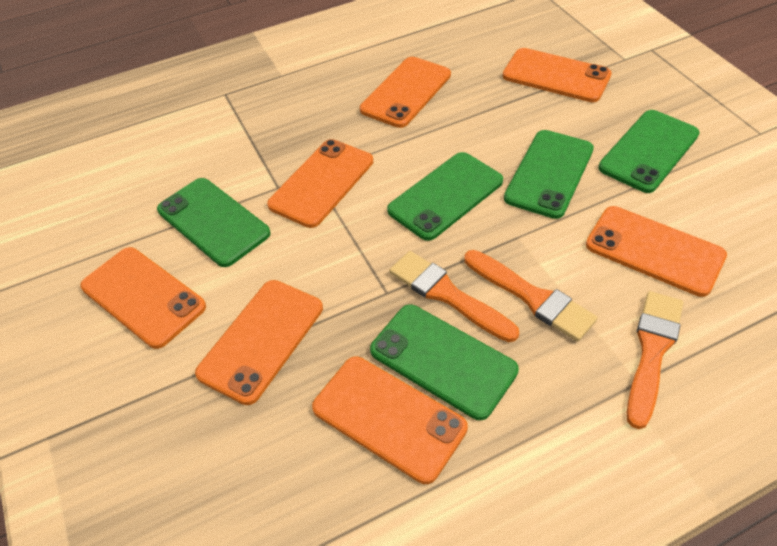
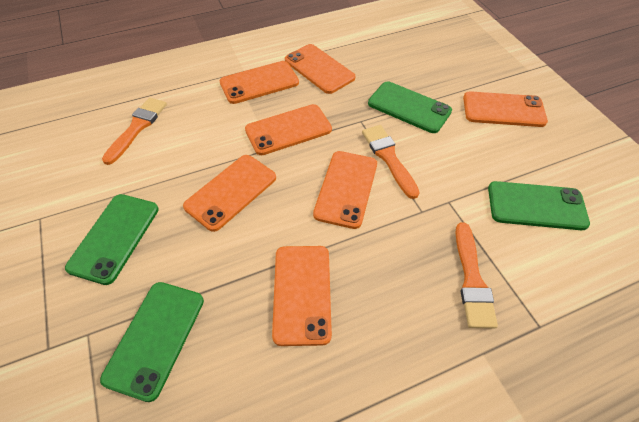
green phone: 5 -> 4

